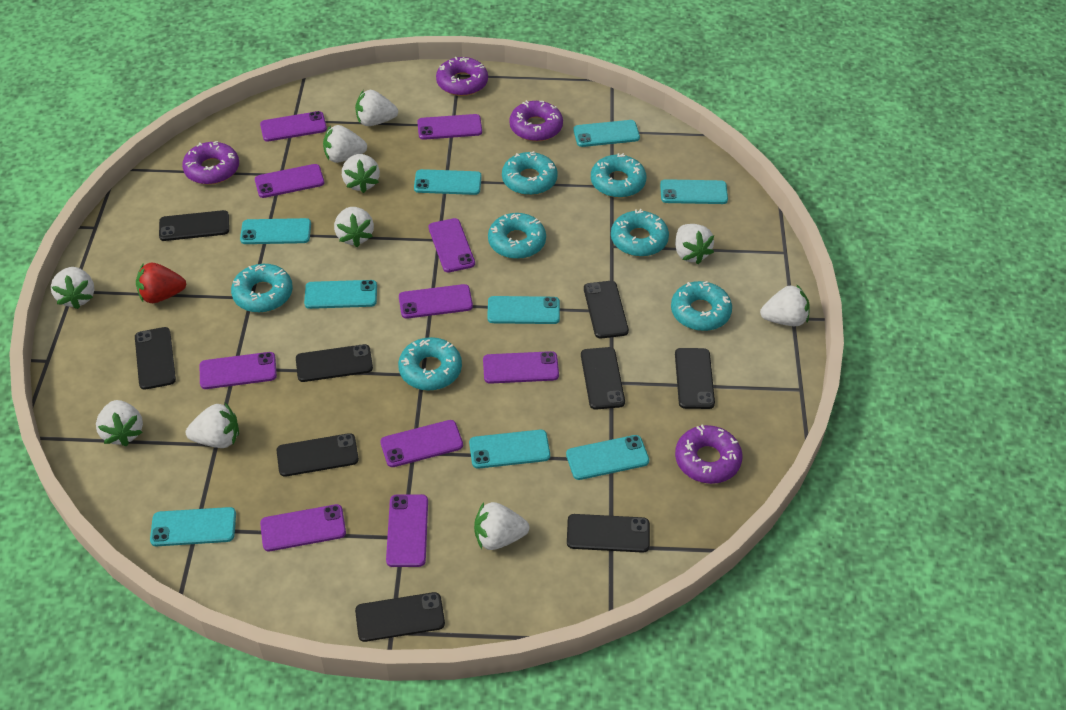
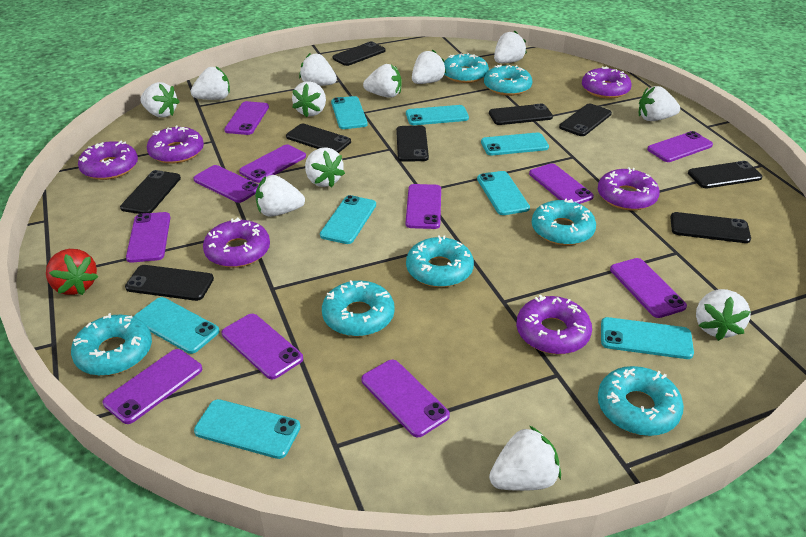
purple donut: 4 -> 6
purple phone: 10 -> 11
turquoise phone: 9 -> 8
white strawberry: 10 -> 12

